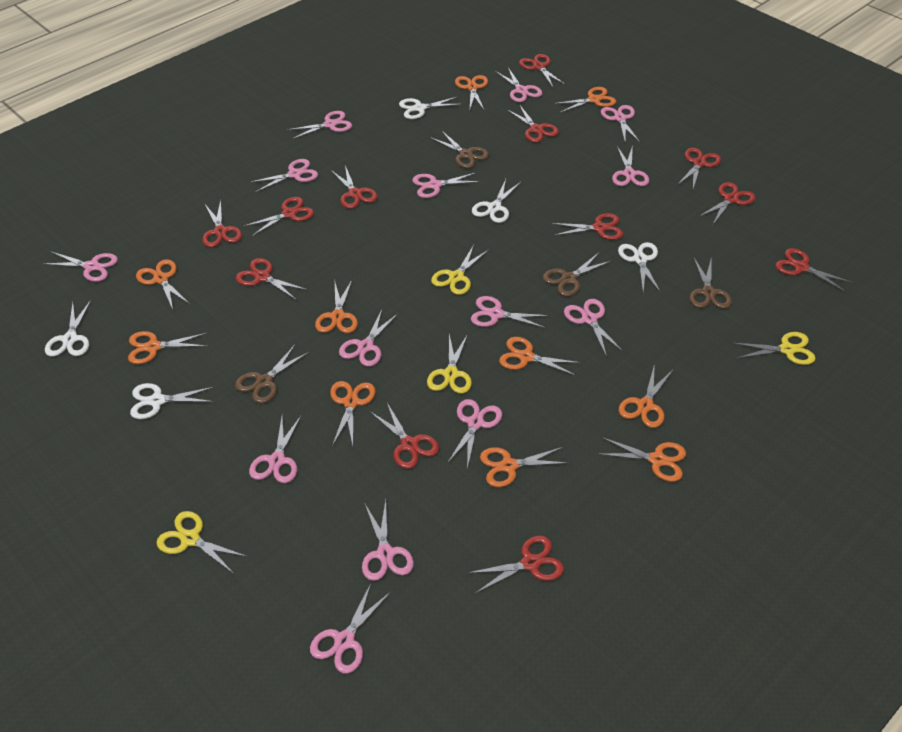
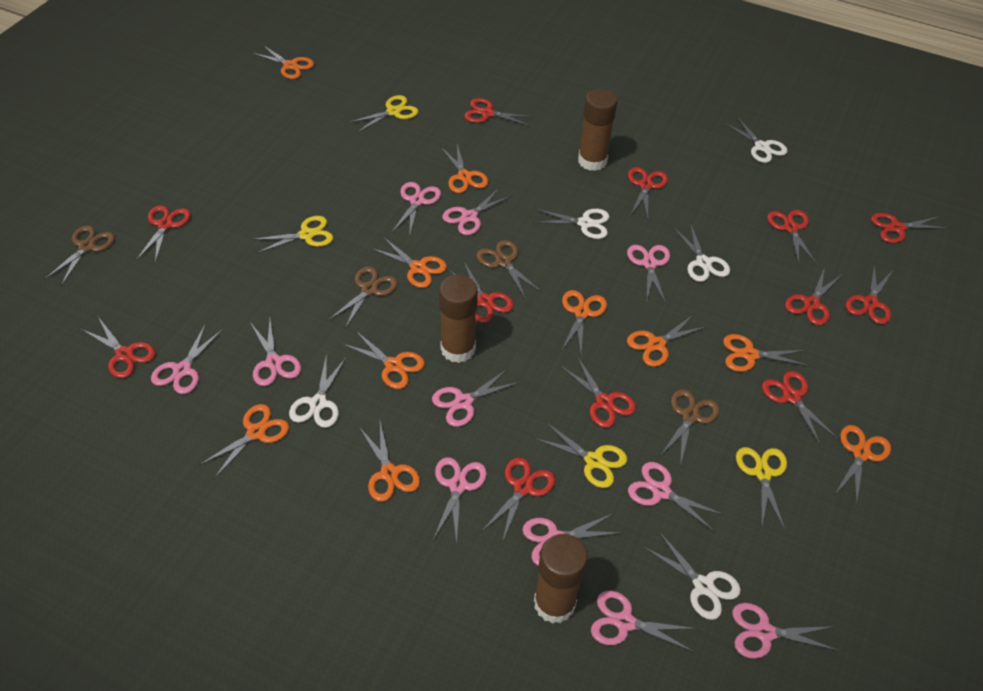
brown glue stick: 0 -> 3
pink scissors: 14 -> 11

